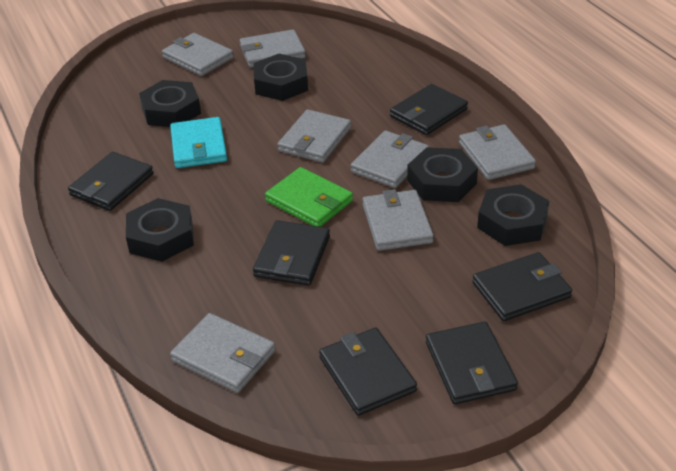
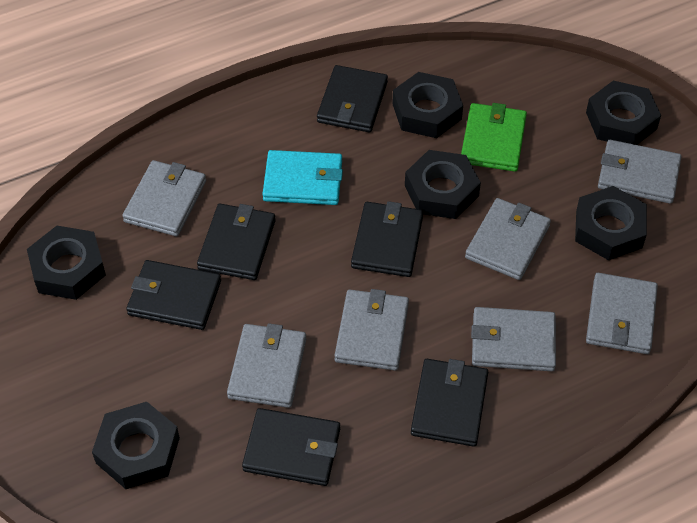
black nut: 5 -> 6

